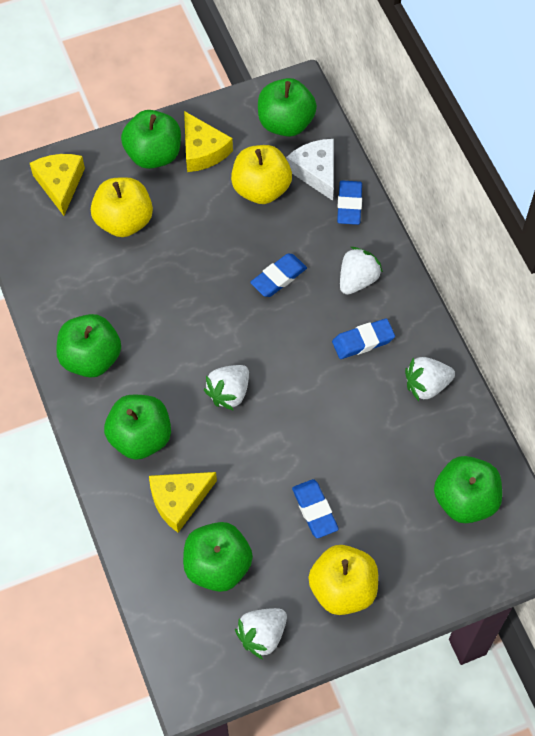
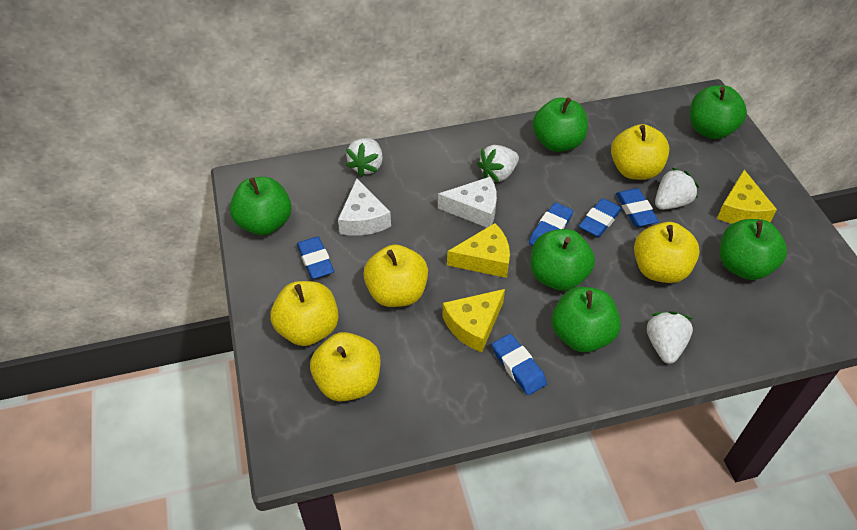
blue eraser: 4 -> 5
white cheese: 1 -> 2
yellow apple: 3 -> 5

